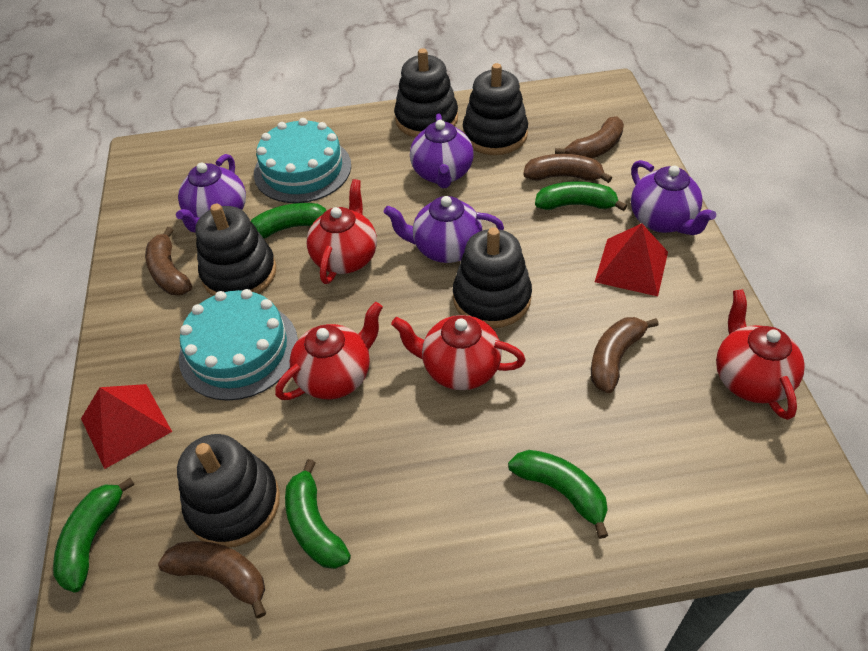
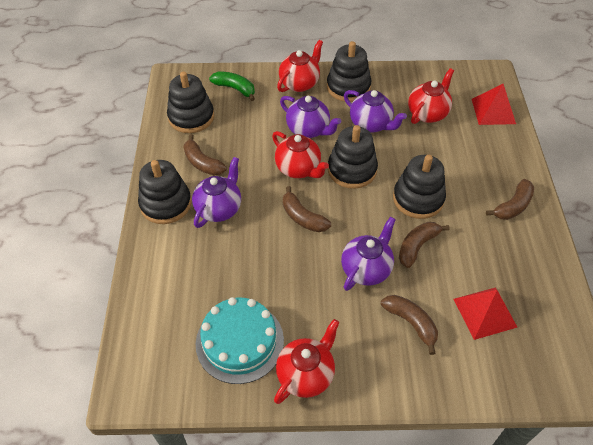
green banana: 5 -> 1
turquoise cake: 2 -> 1

